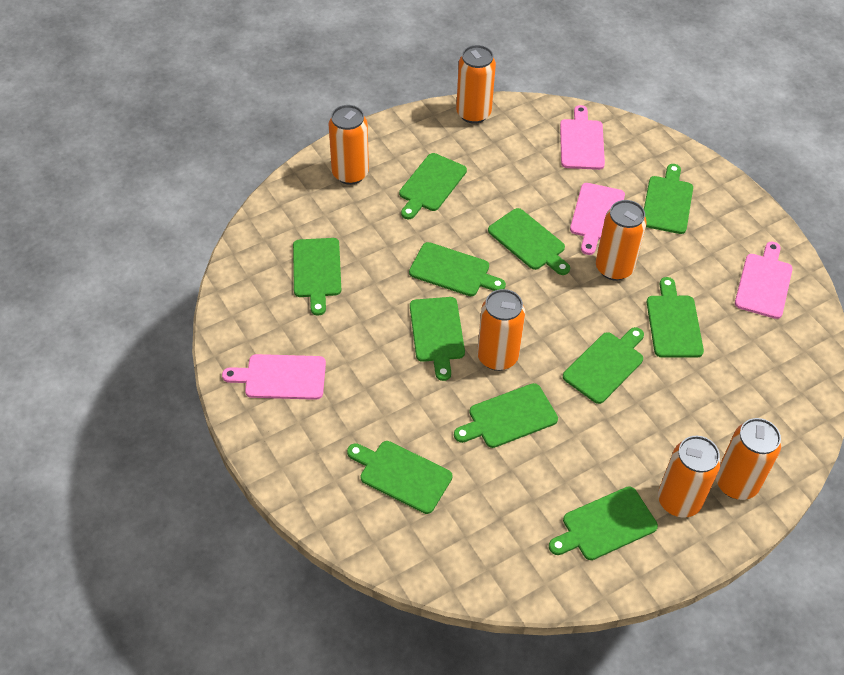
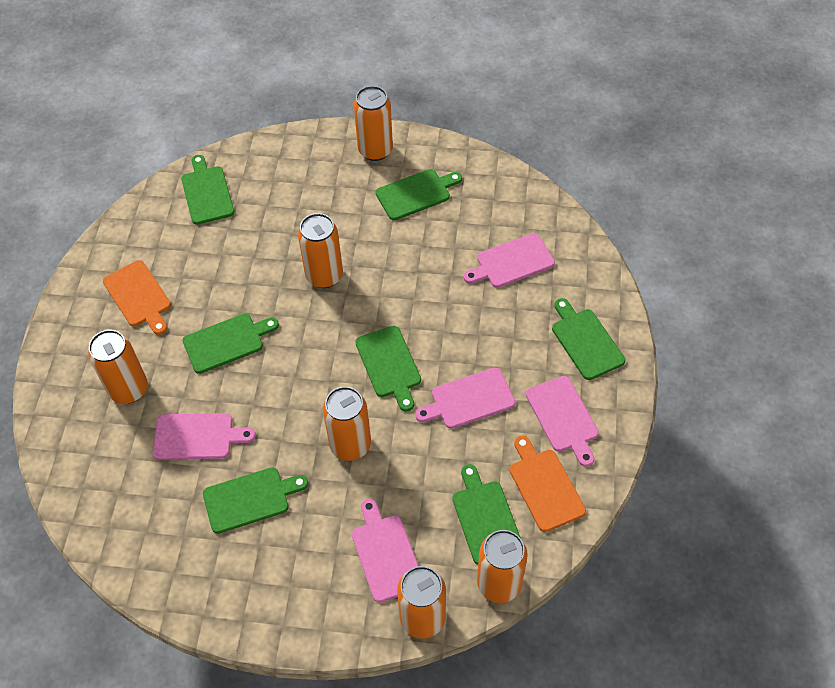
green cutting board: 11 -> 7
orange cutting board: 0 -> 2
pink cutting board: 4 -> 5

